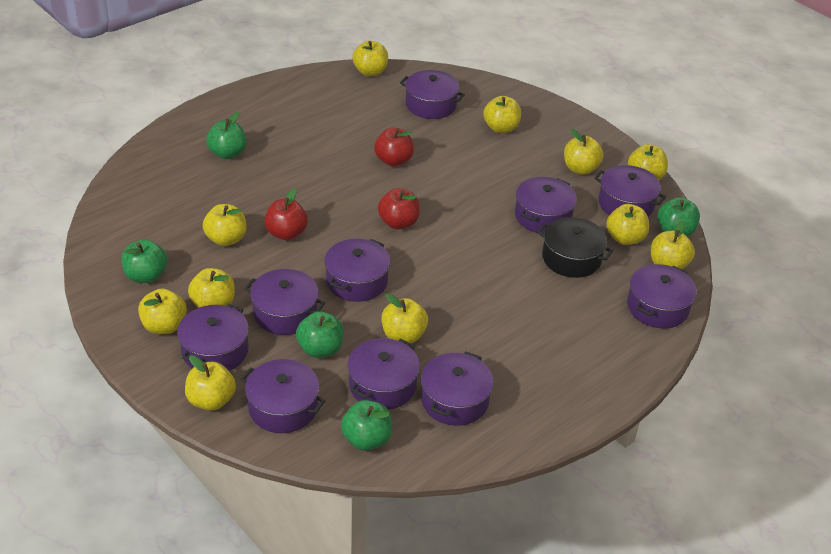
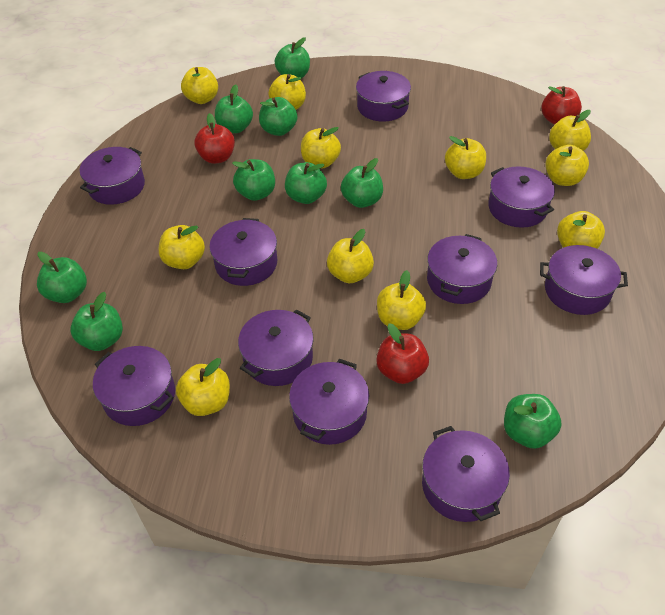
black pot: 1 -> 0
green apple: 5 -> 9

